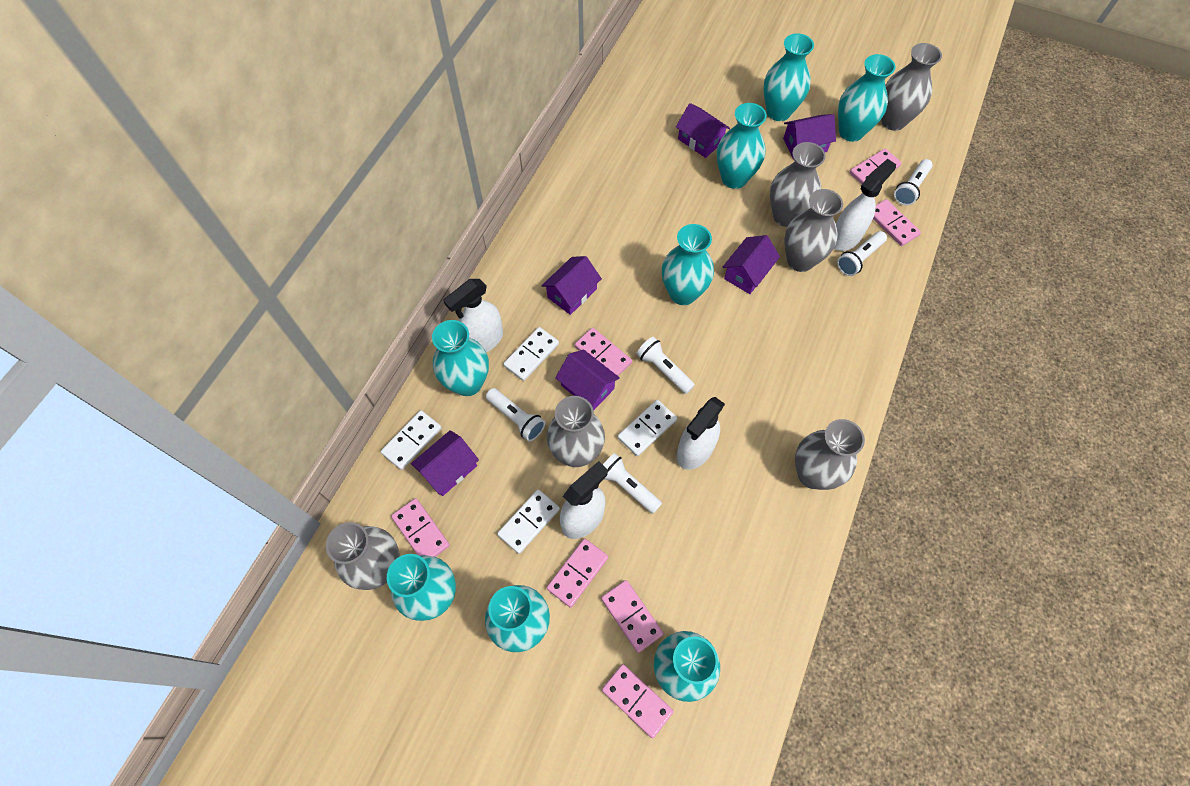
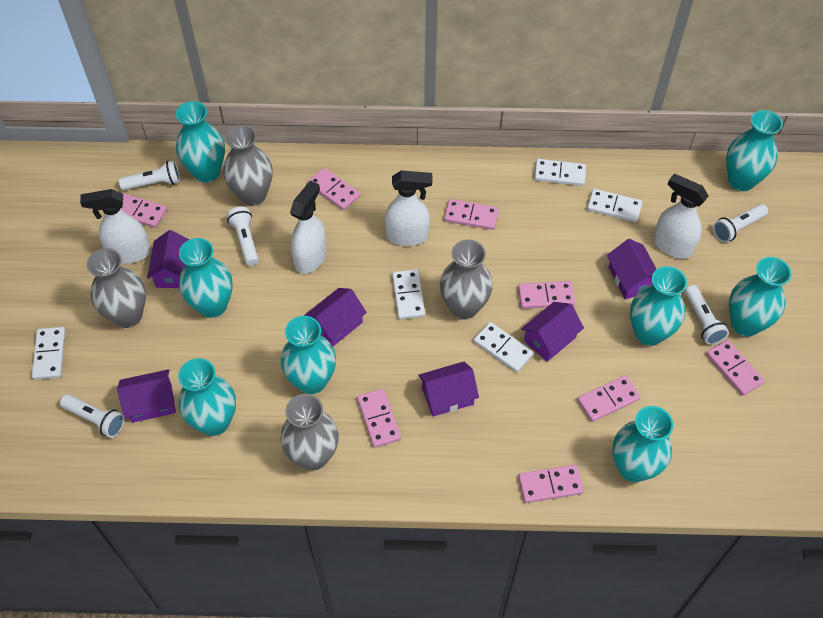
grey vase: 6 -> 4
pink domino: 7 -> 8
white domino: 4 -> 5

